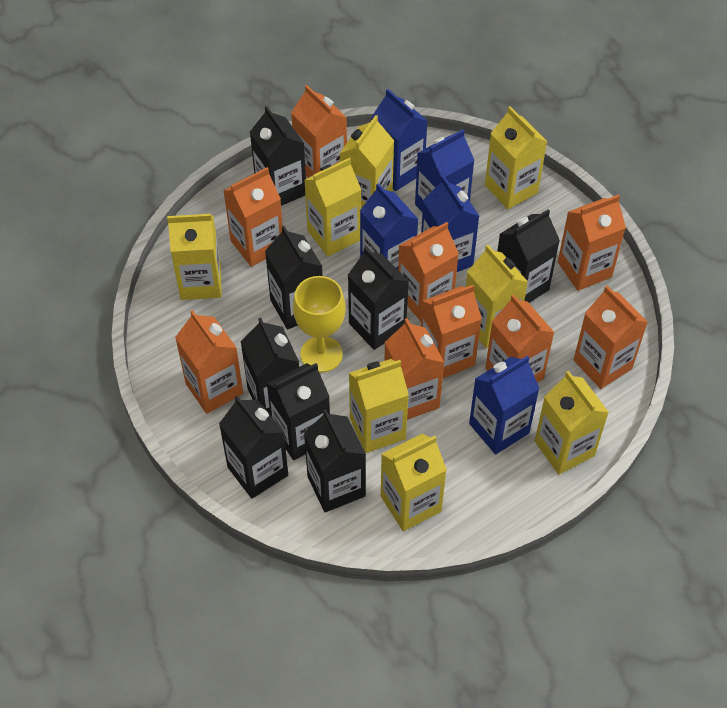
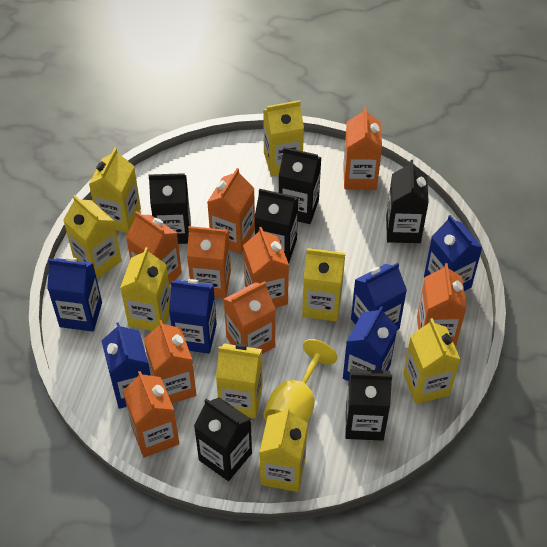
black carton: 8 -> 6
blue carton: 5 -> 6

